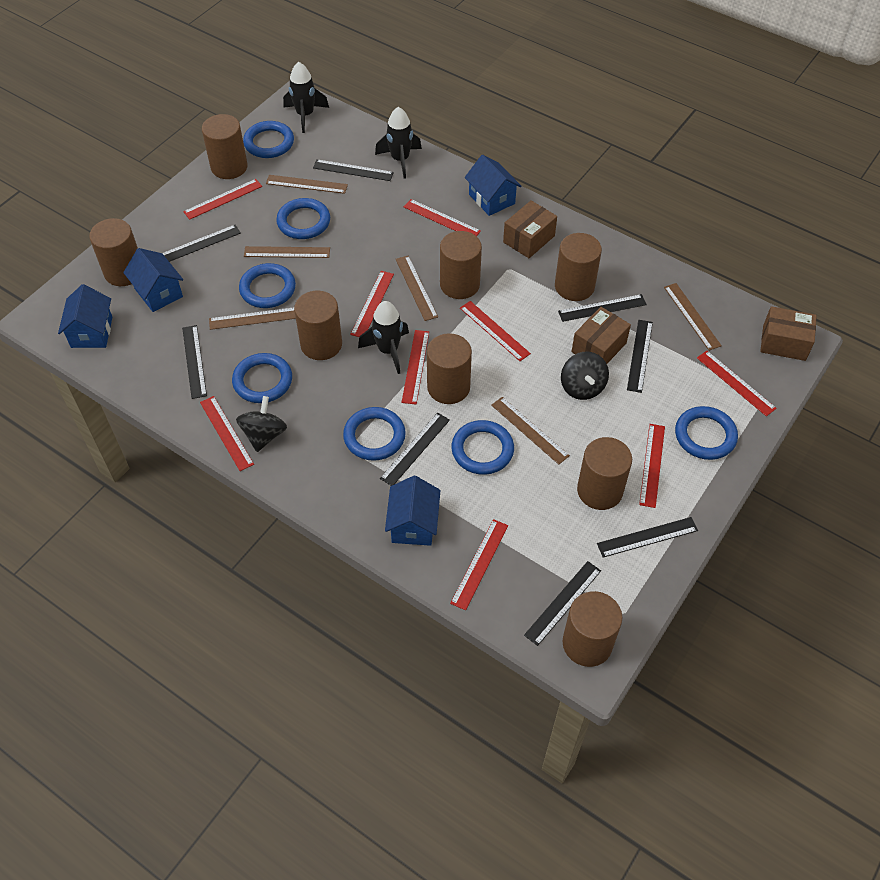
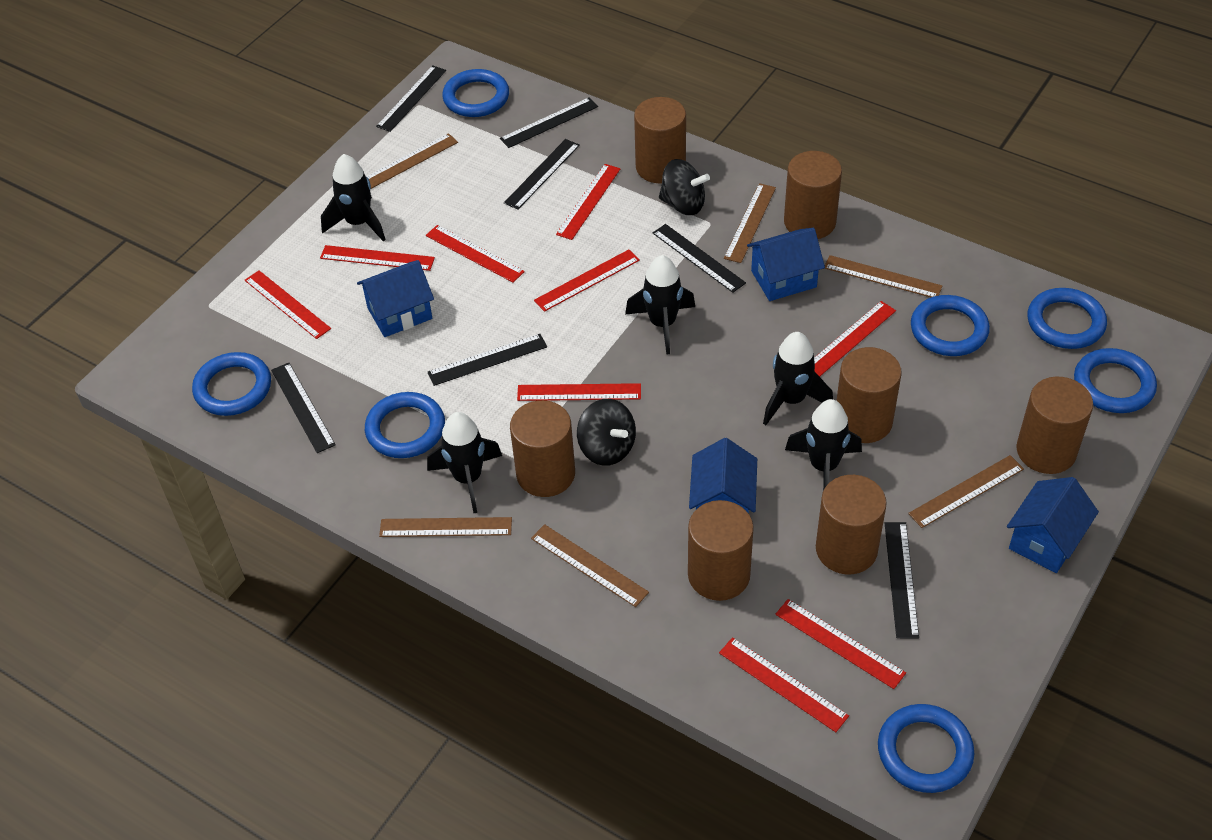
black rocket: 3 -> 5
black ruler: 8 -> 7
brown box: 3 -> 0
brown cylinder: 8 -> 7

